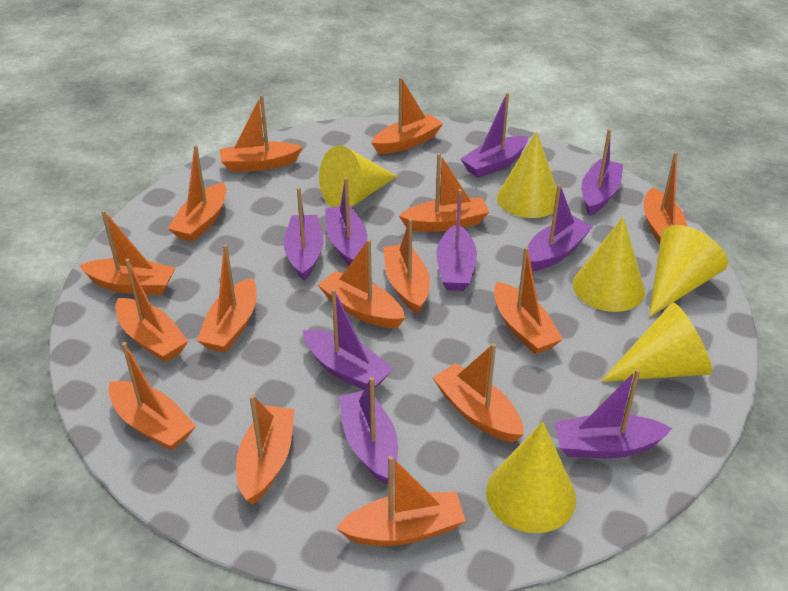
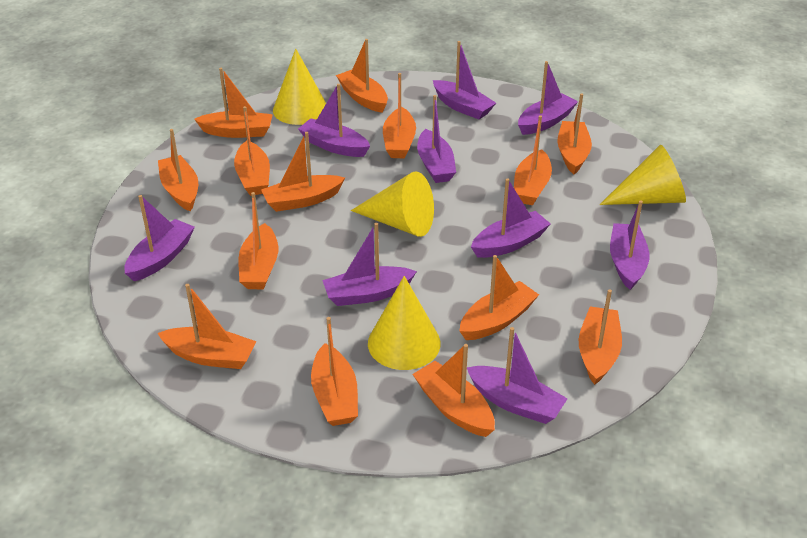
orange boat: 15 -> 14
yellow cone: 6 -> 4

